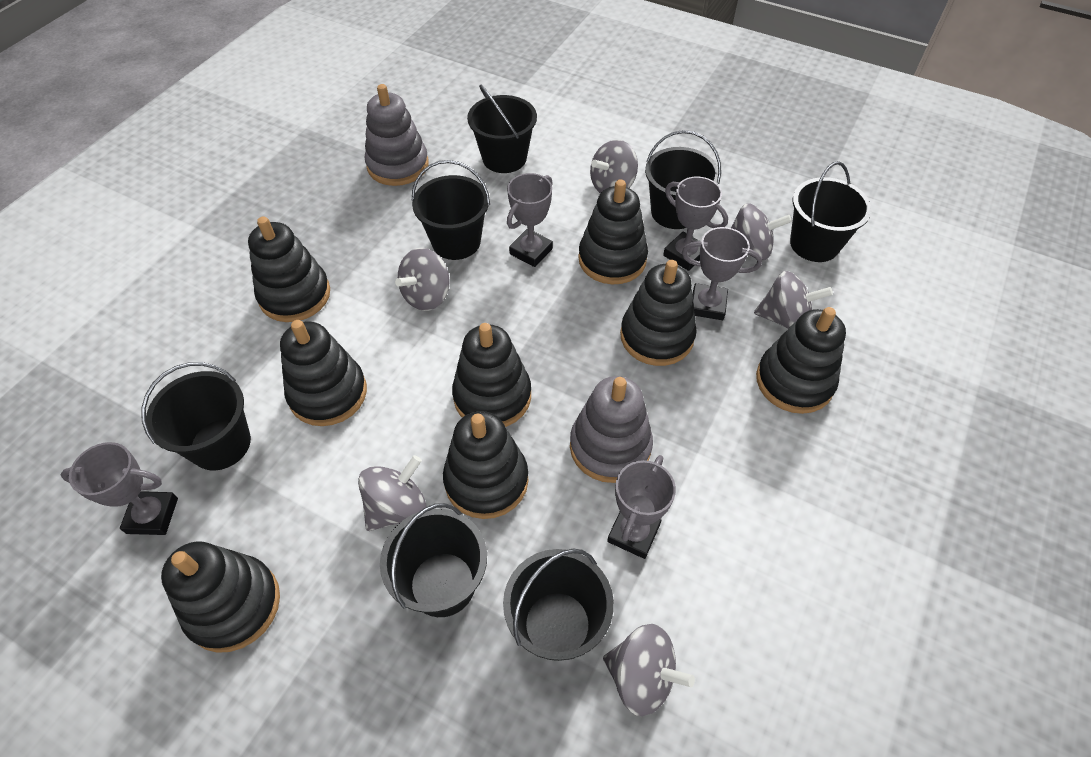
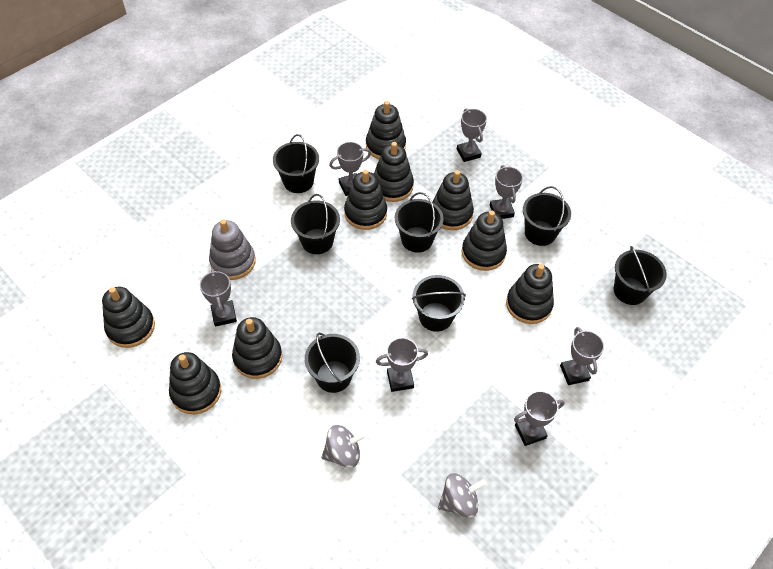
black stacking toy: 8 -> 9
grey spinning top: 6 -> 2
grey stacking toy: 2 -> 1
grey trophy: 5 -> 7

